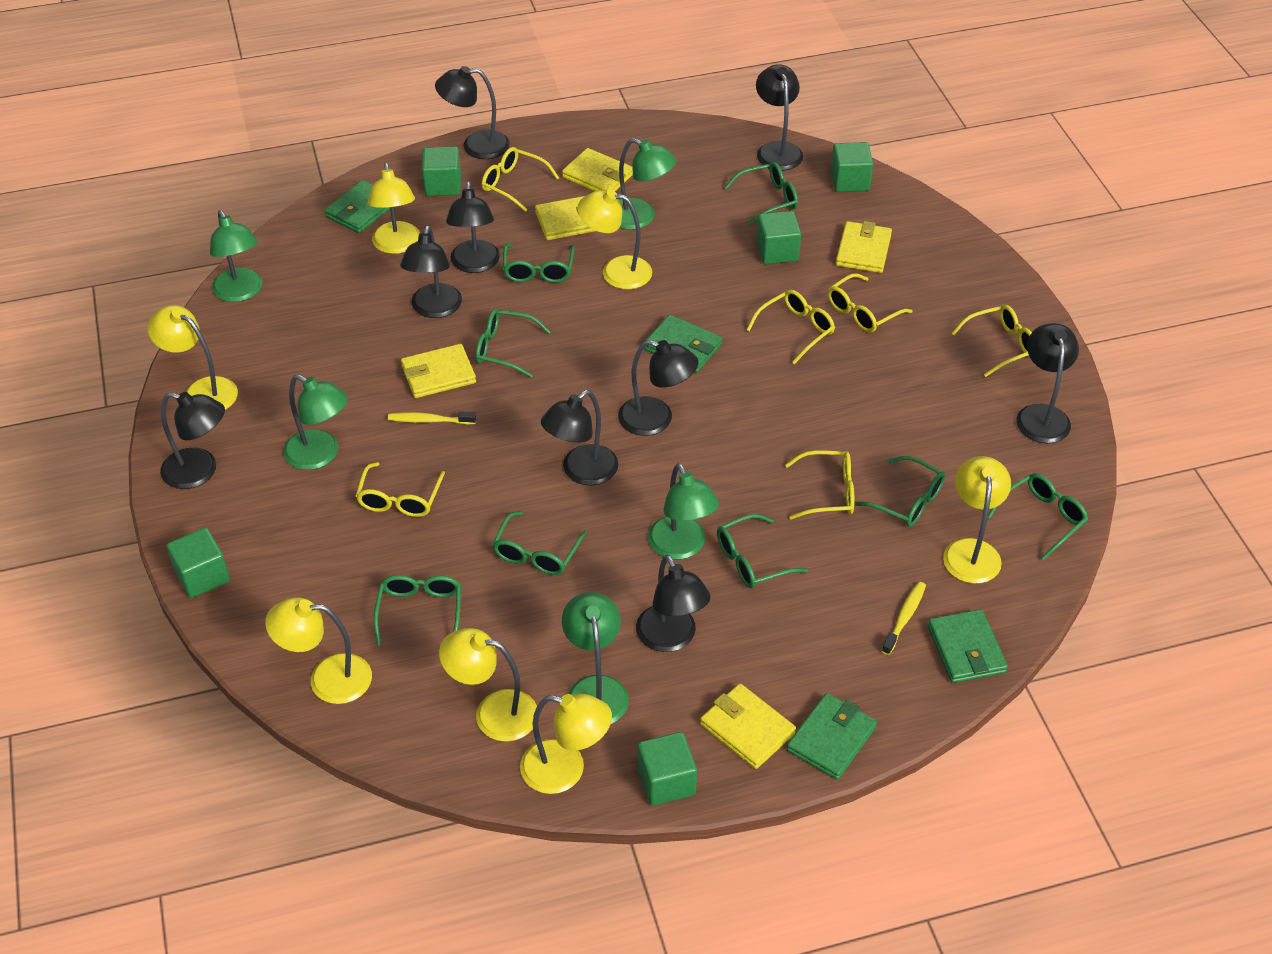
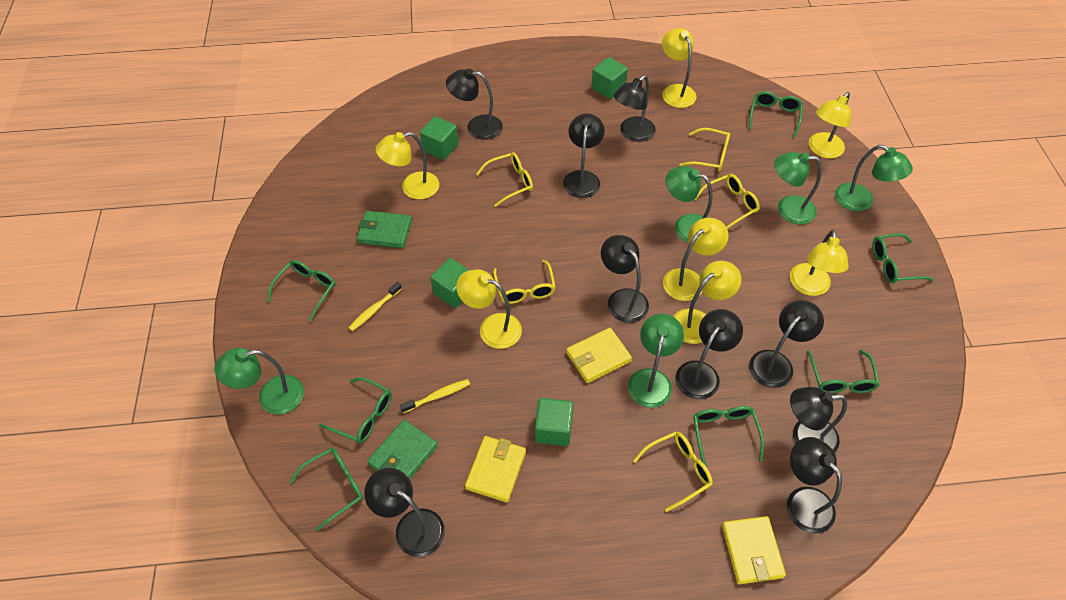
green cube: 5 -> 4
green glasses: 8 -> 7
green wallet: 4 -> 2
yellow glasses: 6 -> 5
yellow wallet: 5 -> 3

